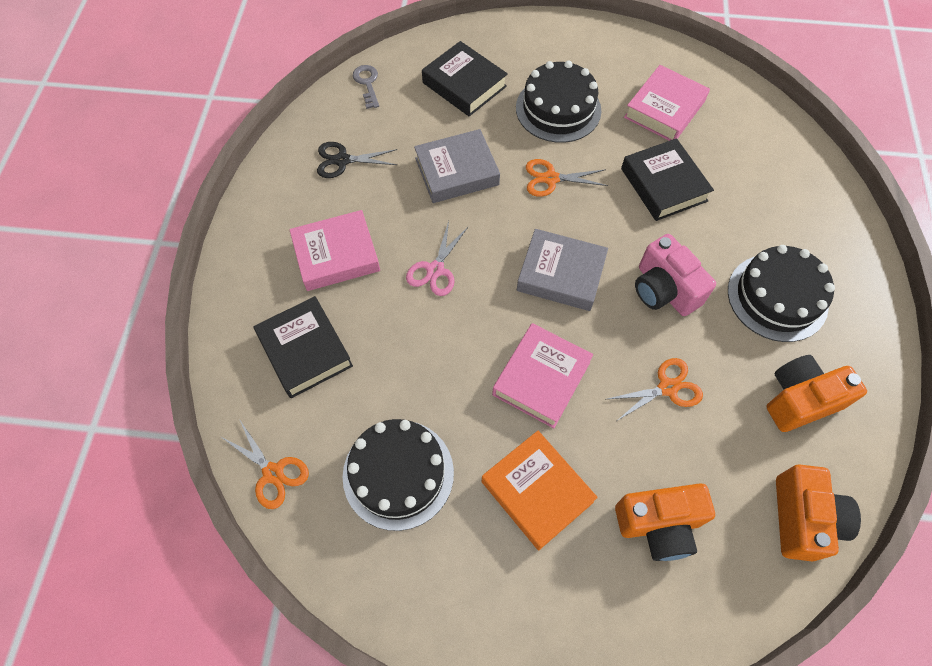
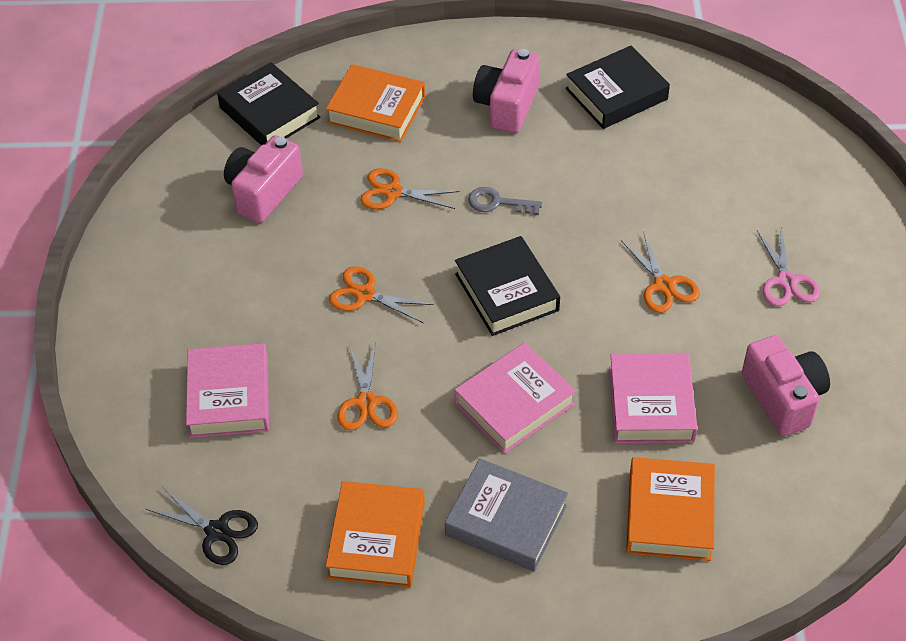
black cake: 3 -> 0
grey book: 2 -> 1
orange book: 1 -> 3
orange camera: 3 -> 0
orange scissors: 3 -> 4
pink camera: 1 -> 3

